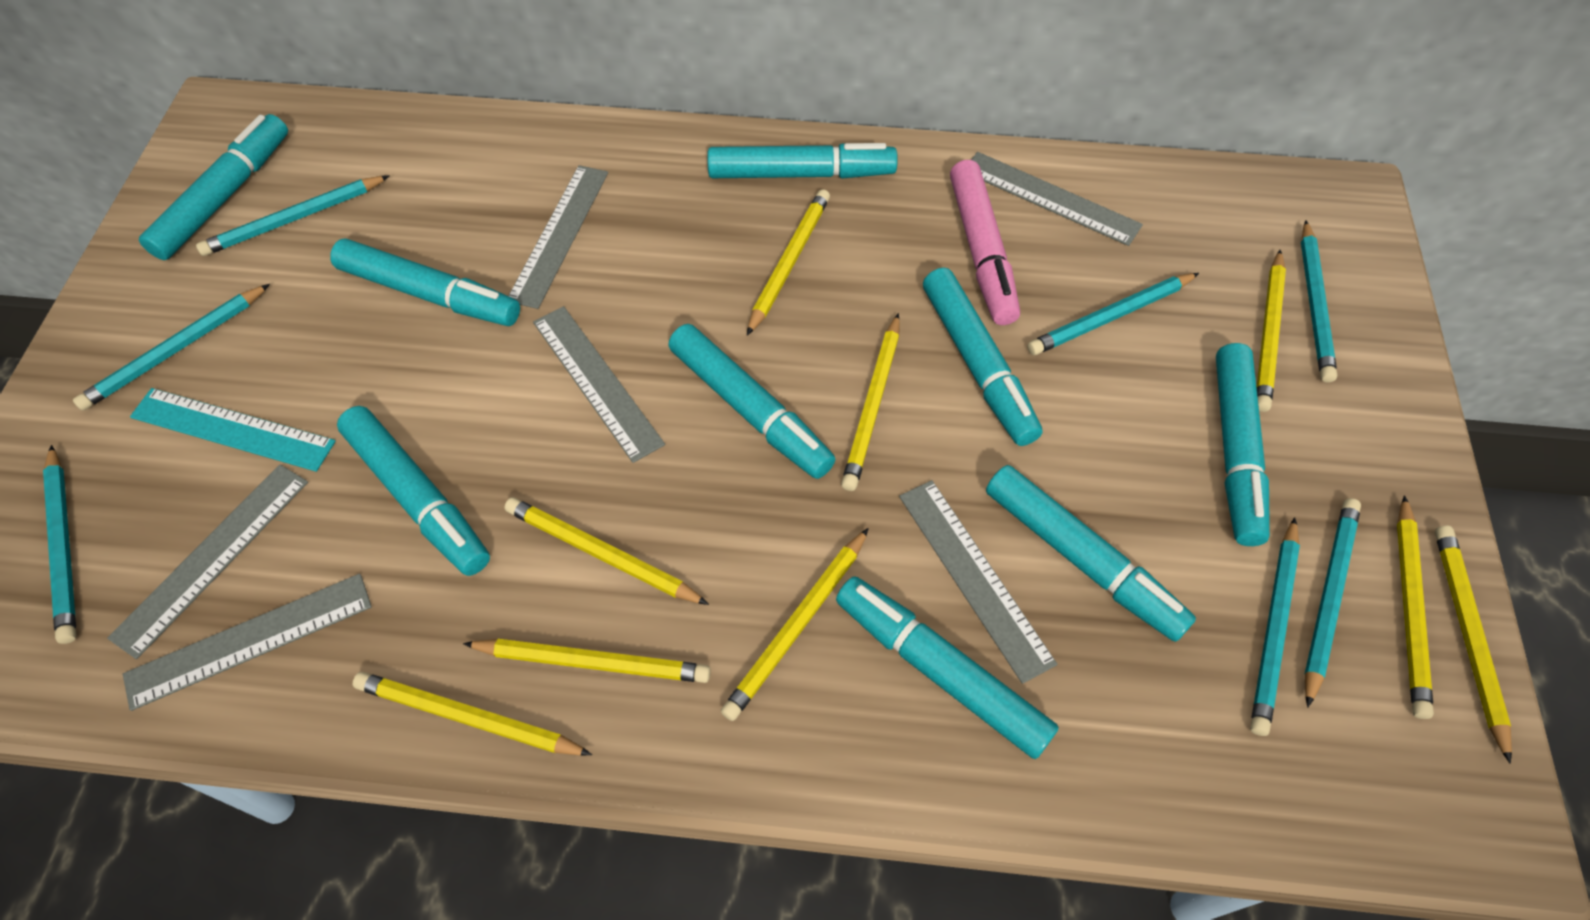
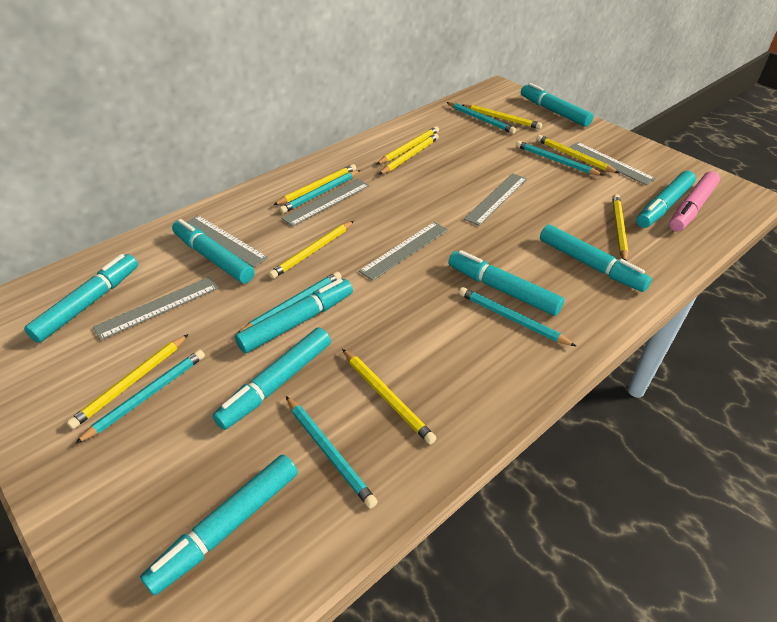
turquoise ruler: 1 -> 0

